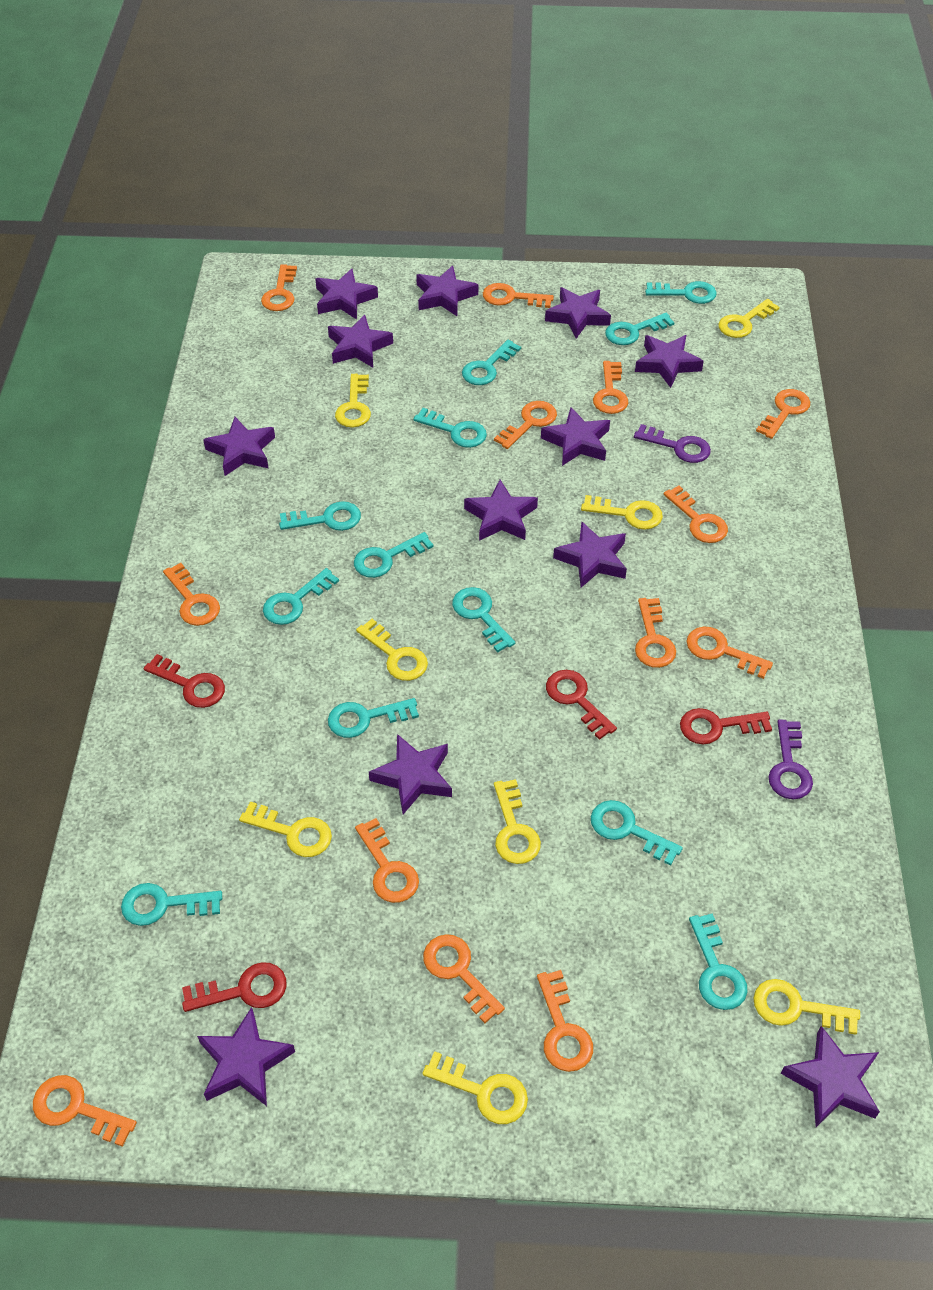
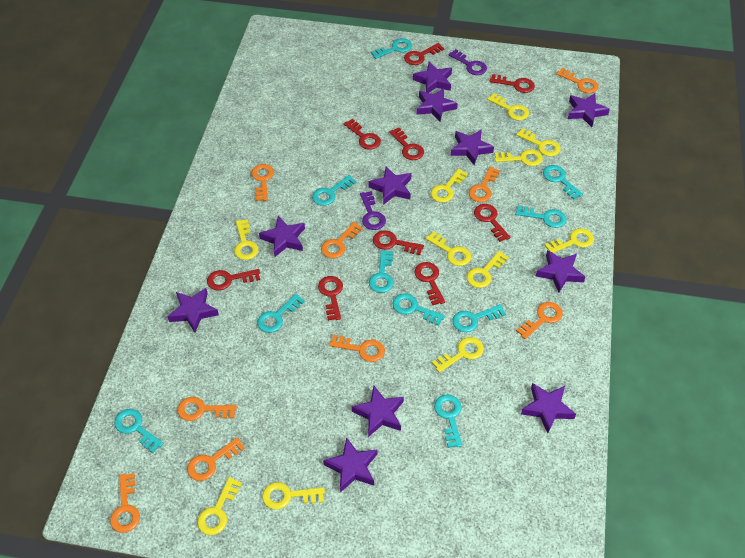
orange key: 13 -> 9
purple star: 12 -> 11
red key: 4 -> 9
turquoise key: 12 -> 10
yellow key: 8 -> 11

